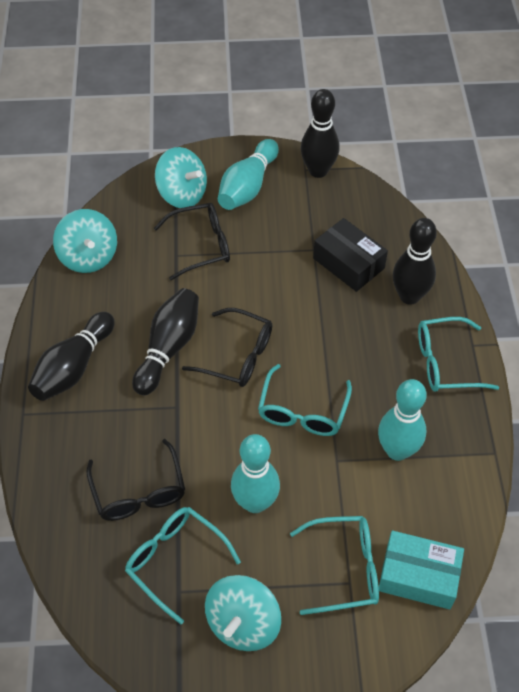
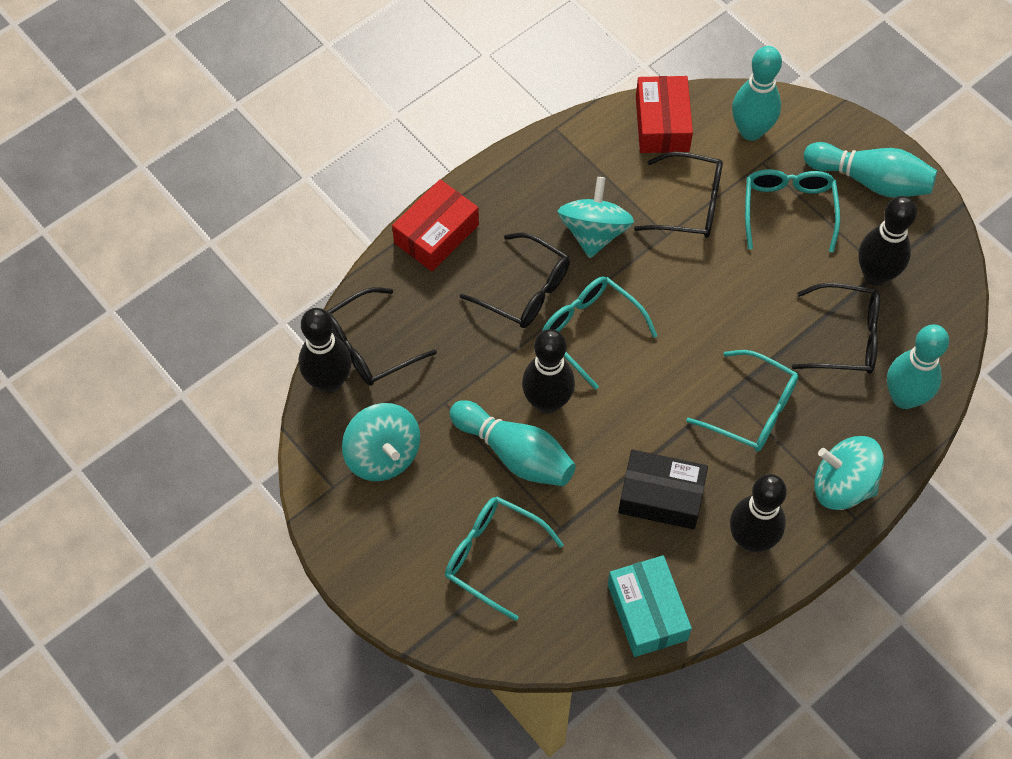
black glasses: 3 -> 4
red box: 0 -> 2
turquoise bowling pin: 3 -> 4

